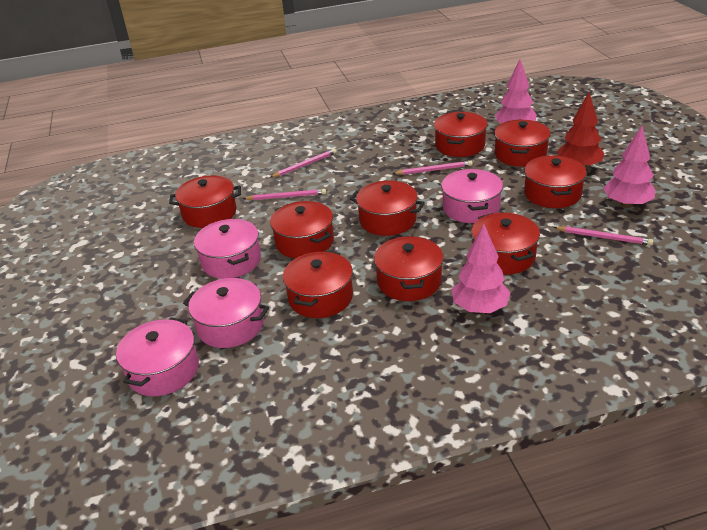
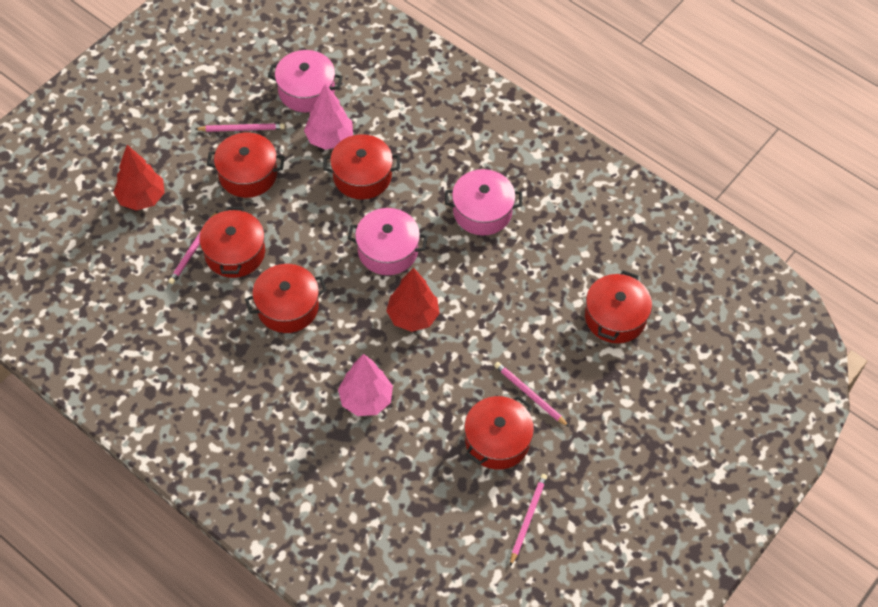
pink pot: 4 -> 3
pink tree: 3 -> 2
red pot: 9 -> 6
red tree: 1 -> 2

